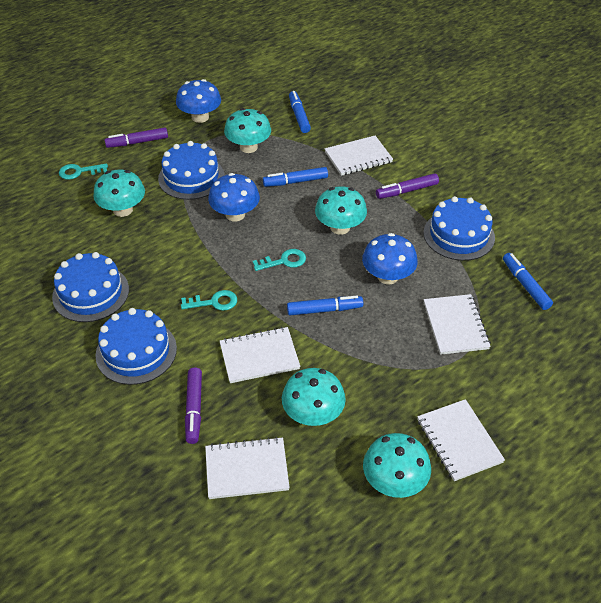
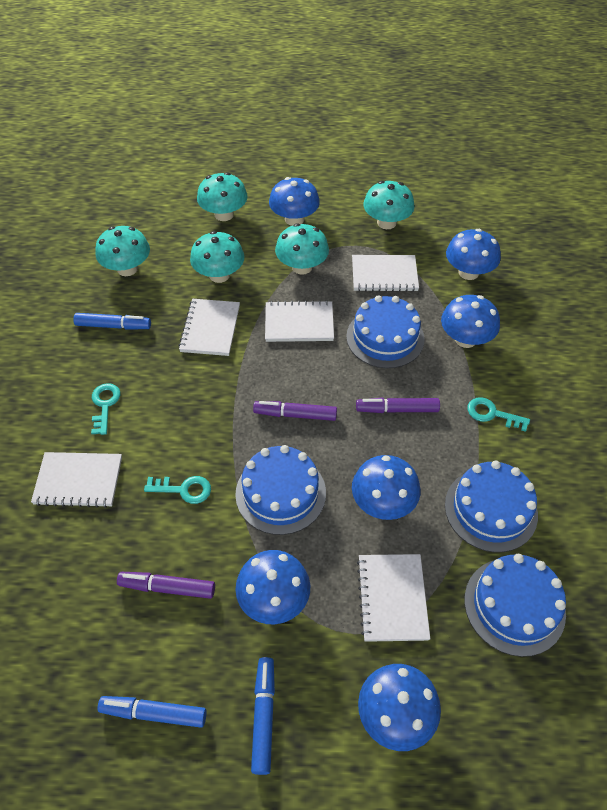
blue marker: 4 -> 3
blue mushroom: 3 -> 6

